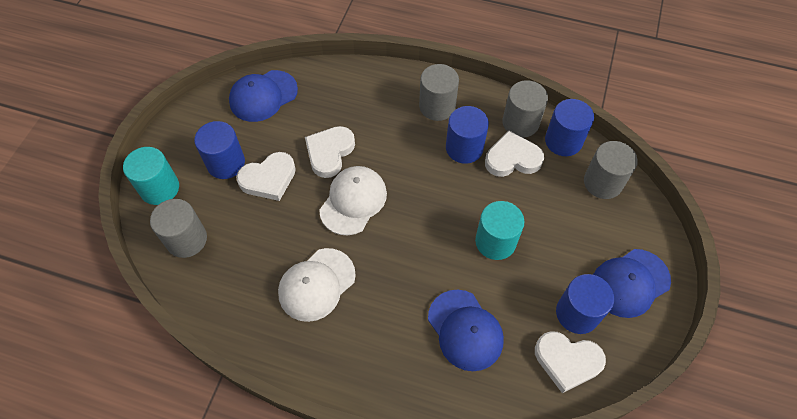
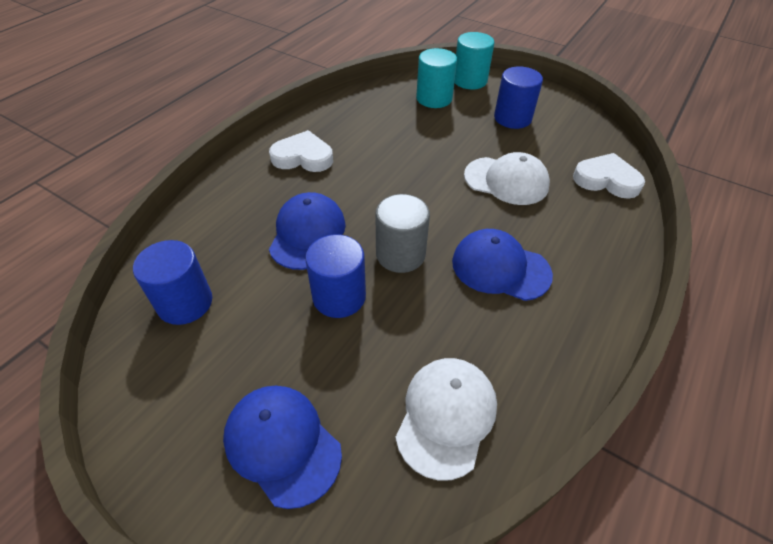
blue cylinder: 4 -> 3
grey cylinder: 4 -> 1
white heart: 4 -> 2

